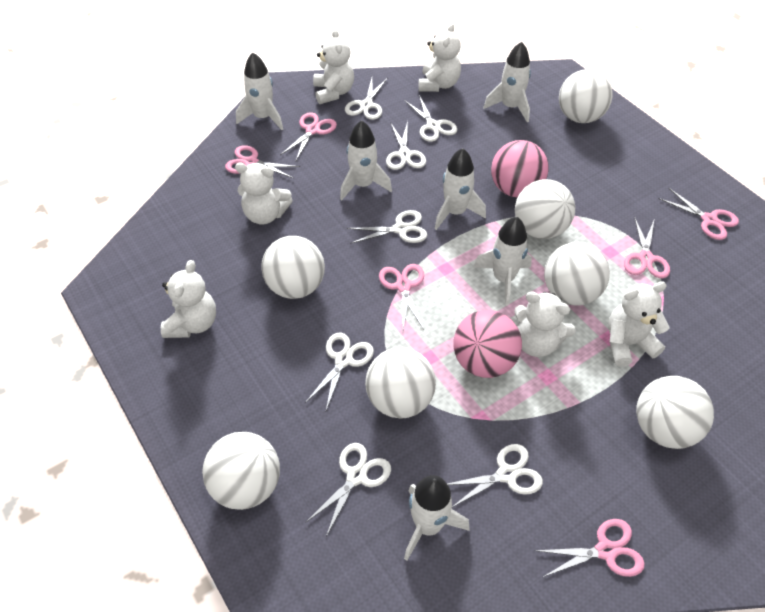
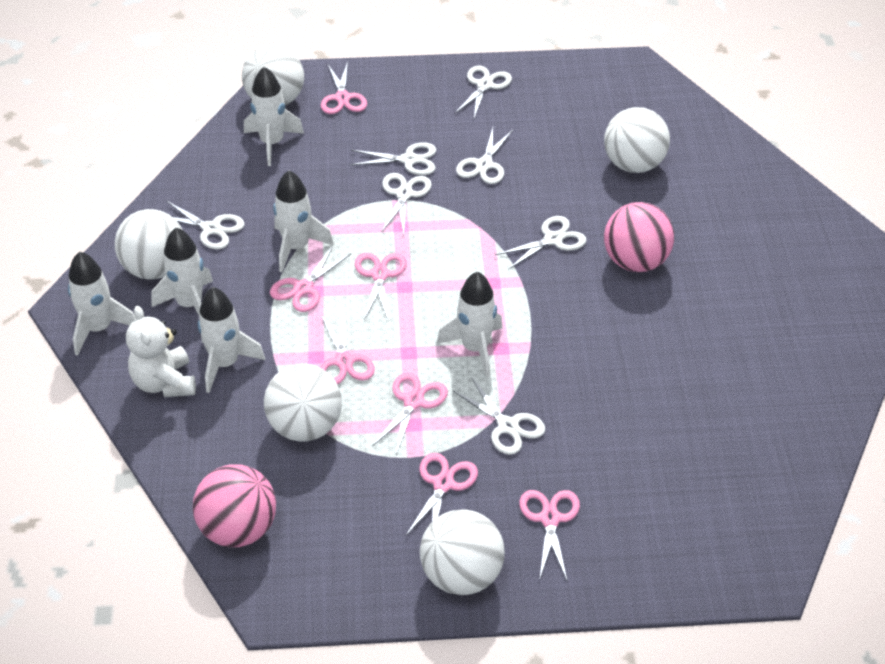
pink scissors: 6 -> 7
white ball: 7 -> 5
white teddy bear: 6 -> 1

